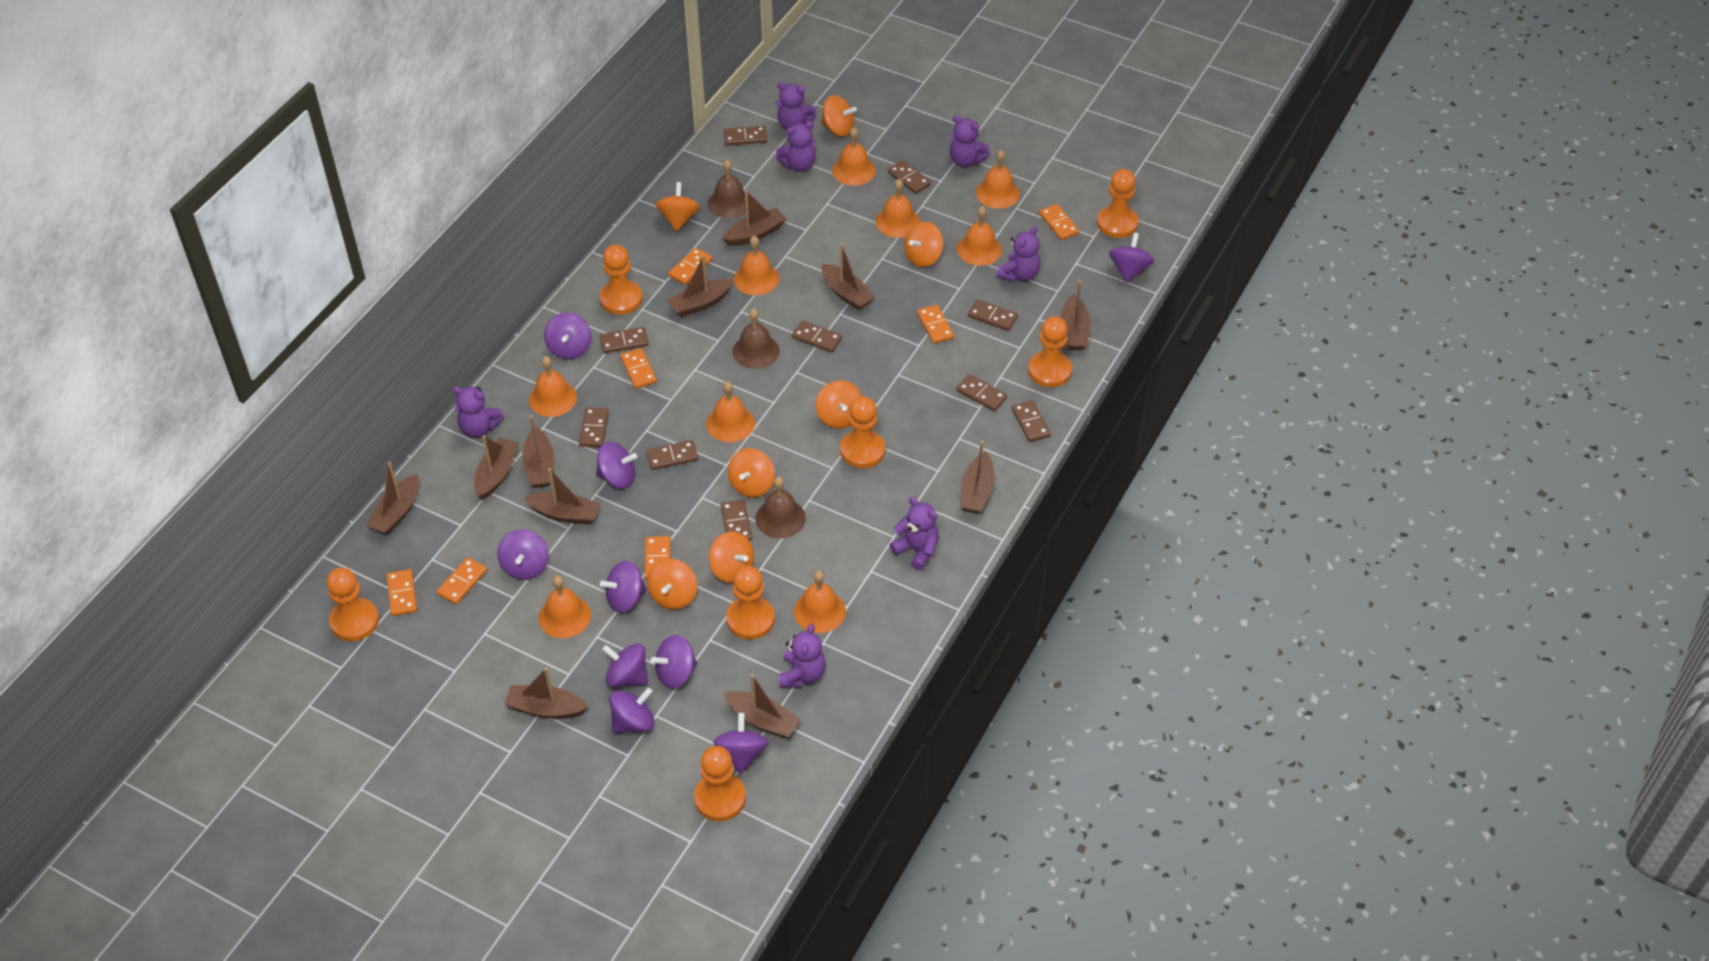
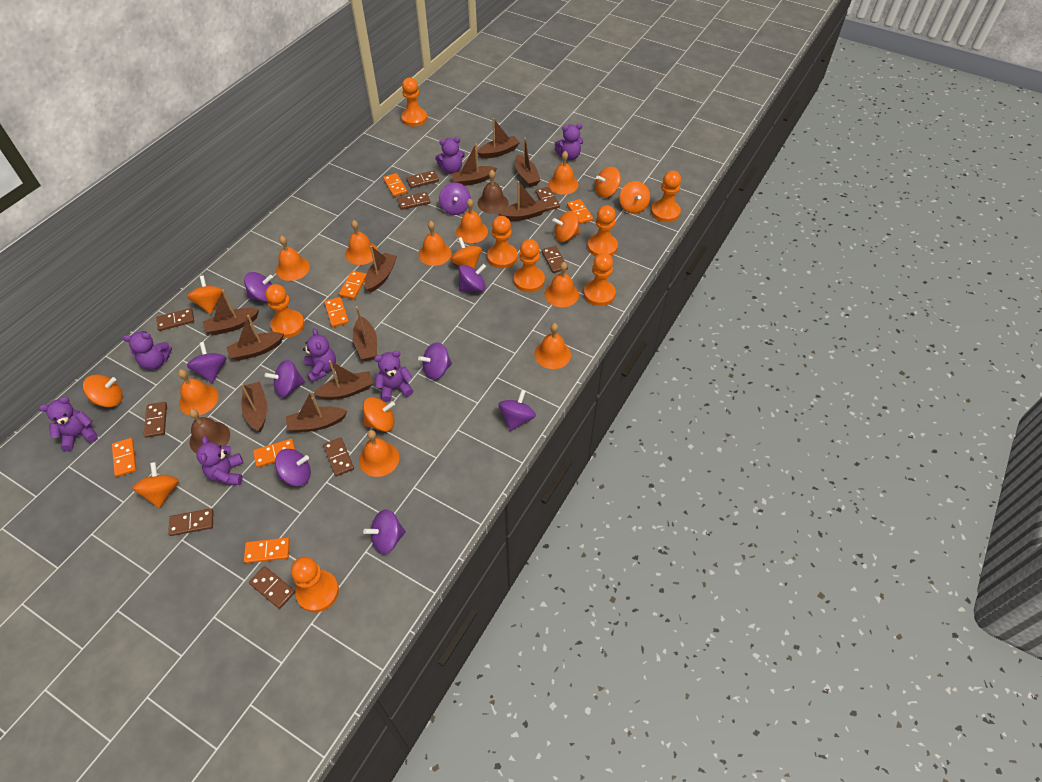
brown bell: 3 -> 2
brown domino: 10 -> 9
orange pawn: 7 -> 8
orange spinning top: 7 -> 8

